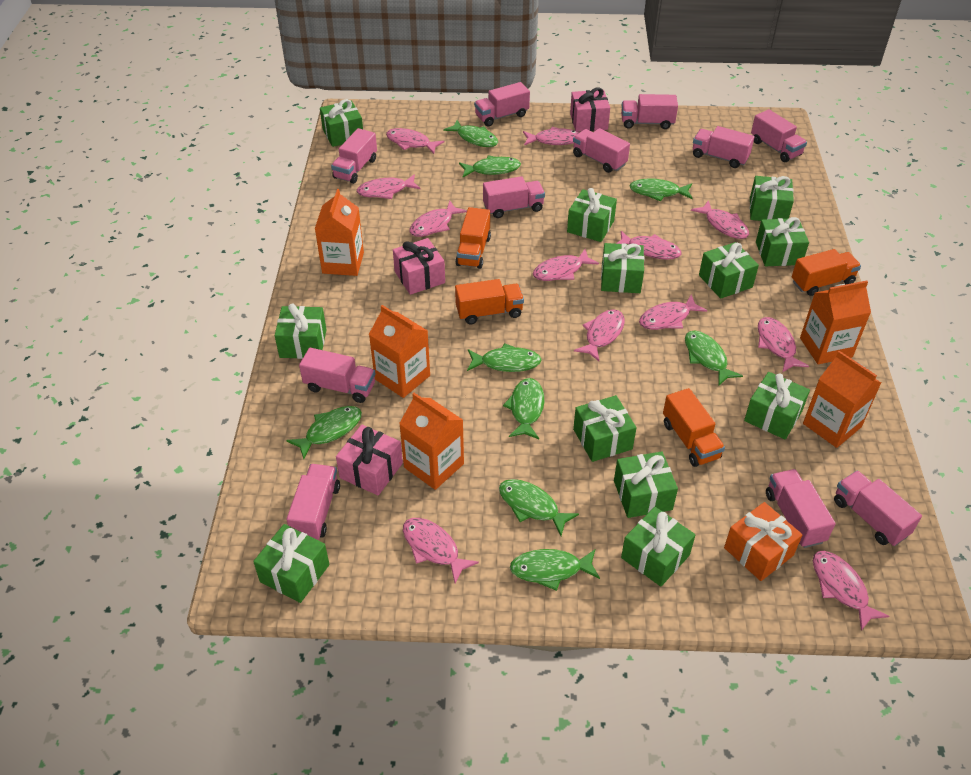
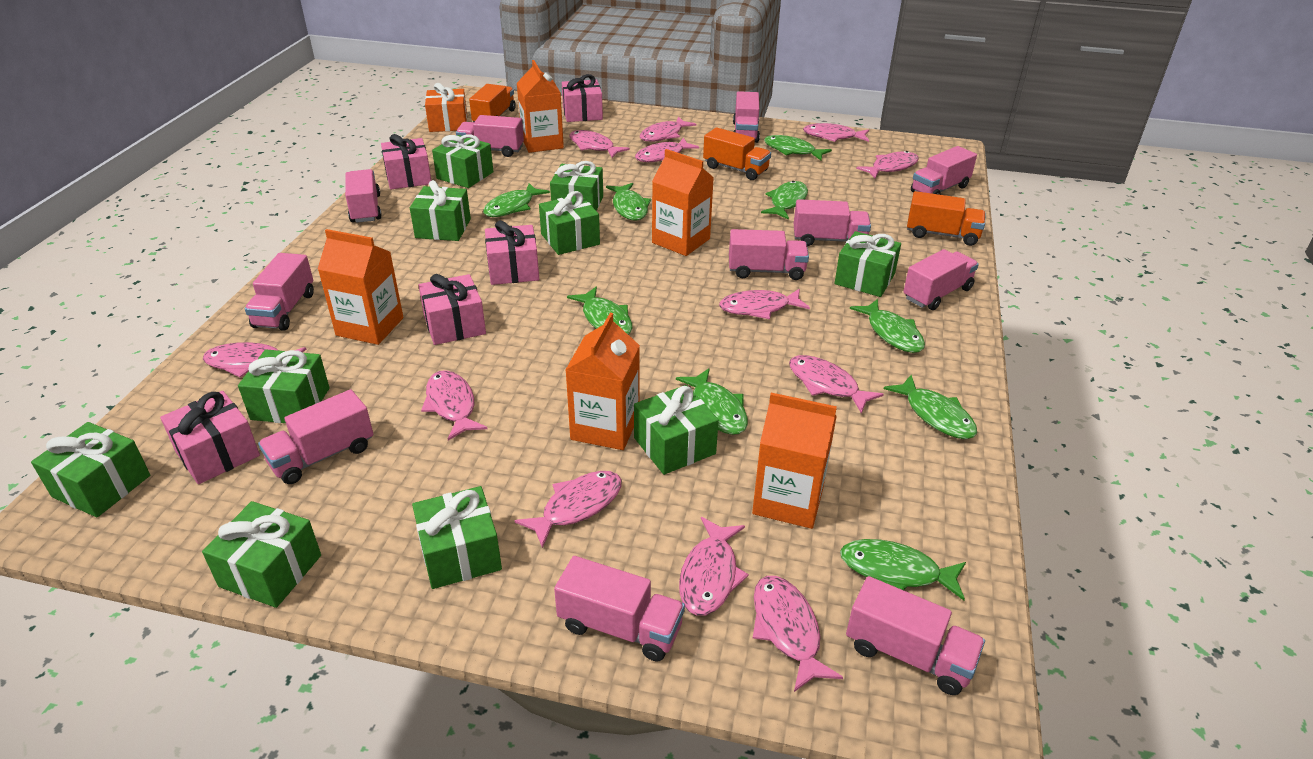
green gift: 12 -> 10
orange truck: 4 -> 3
pink gift: 3 -> 5

